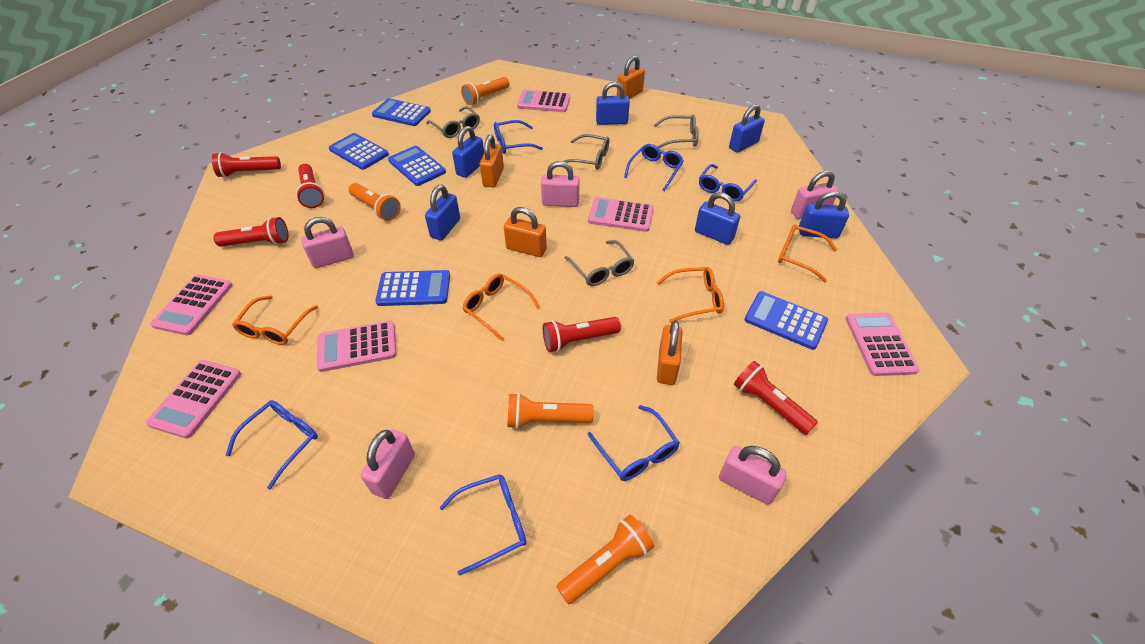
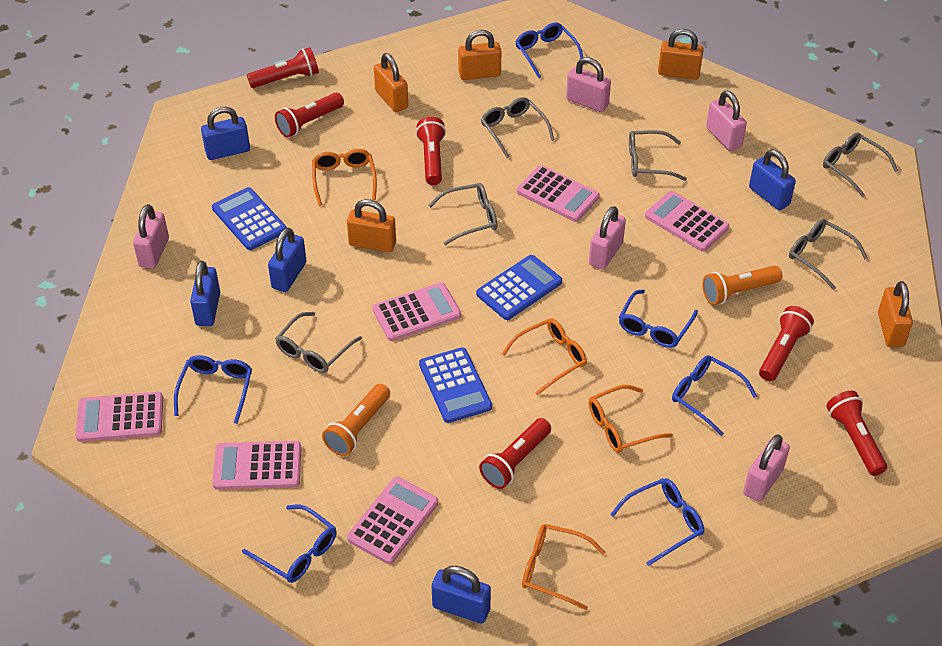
blue calculator: 5 -> 3
blue padlock: 6 -> 5
grey glasses: 4 -> 6
orange flashlight: 4 -> 2
orange padlock: 4 -> 5
red flashlight: 5 -> 6

